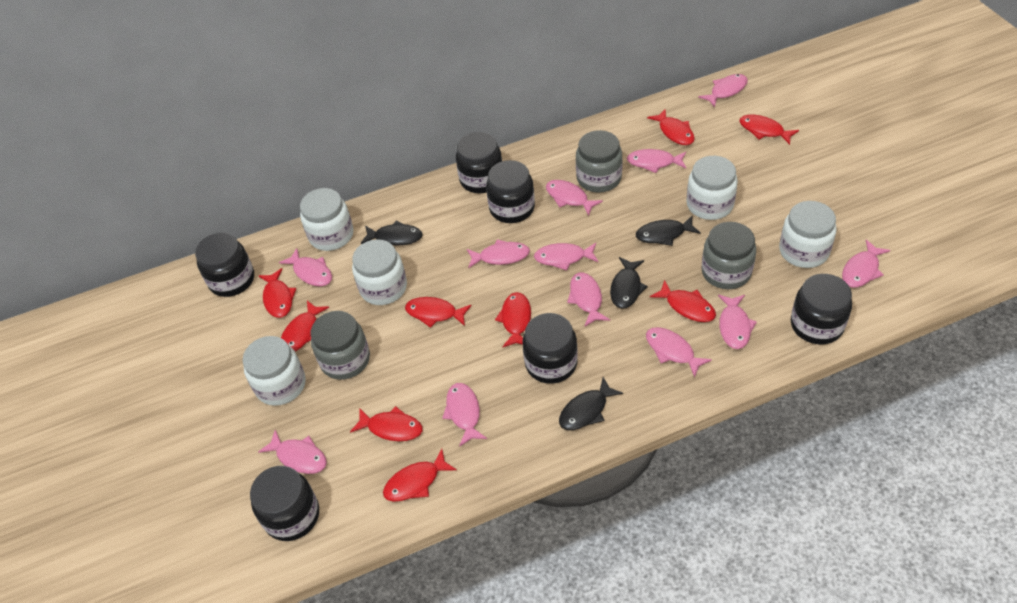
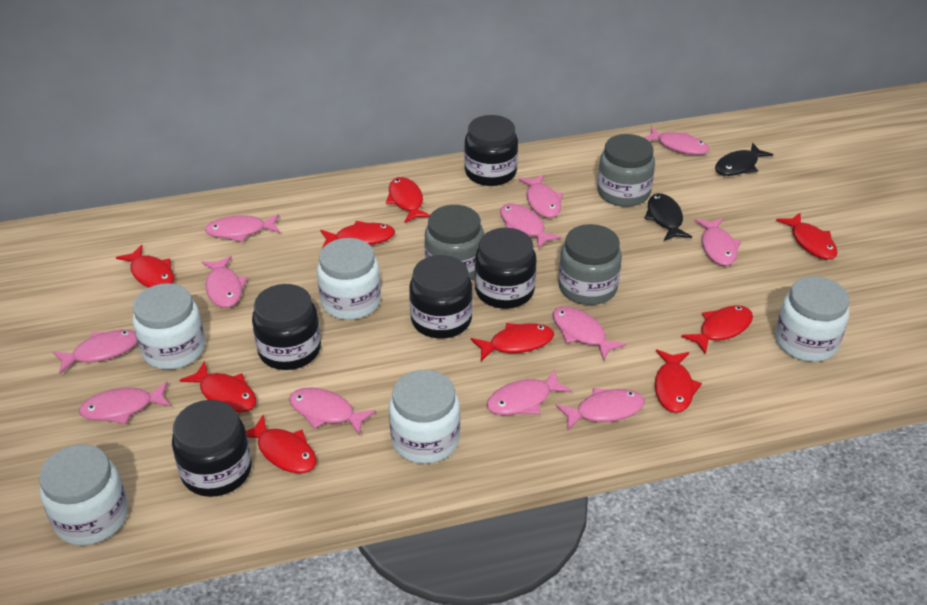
black fish: 4 -> 2
black jar: 6 -> 5

